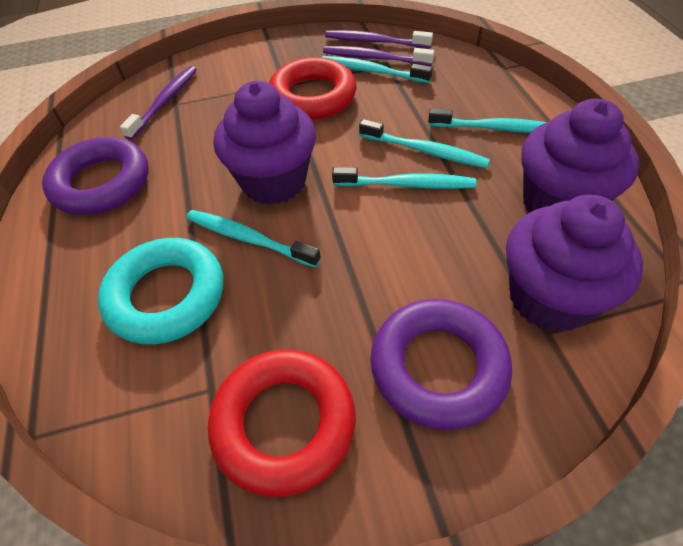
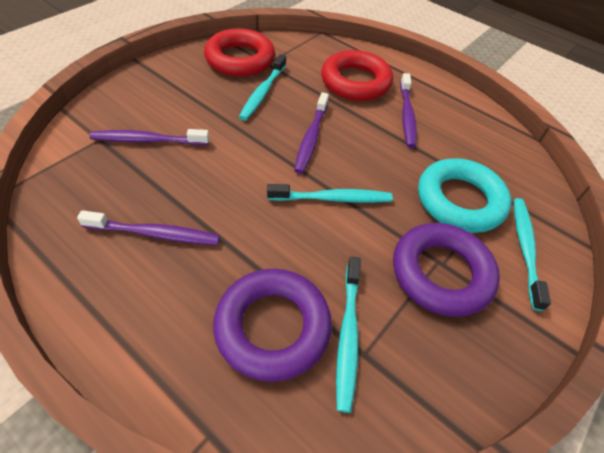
purple cupcake: 3 -> 0
purple toothbrush: 3 -> 4
turquoise toothbrush: 5 -> 4

